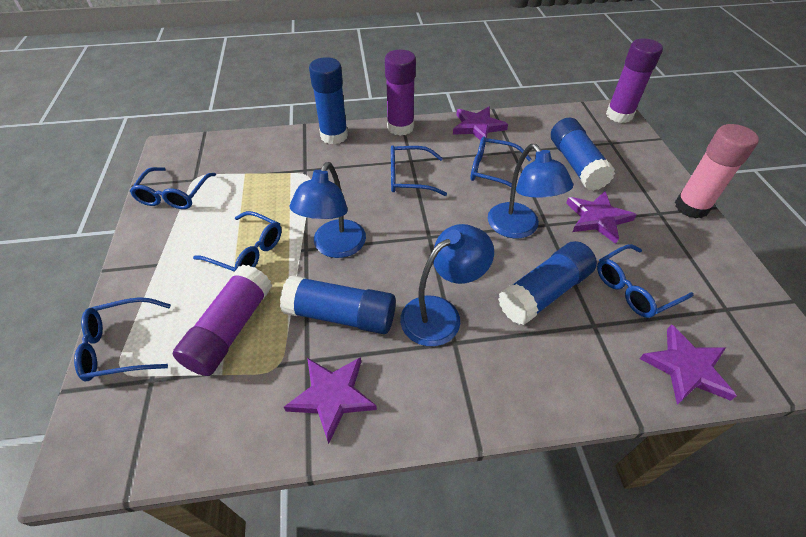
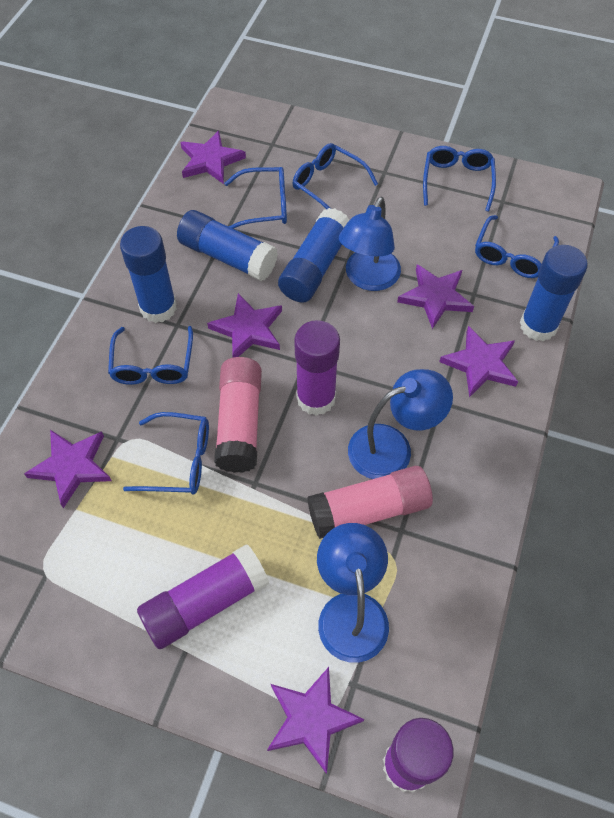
pink glue stick: 1 -> 2
purple star: 4 -> 6

